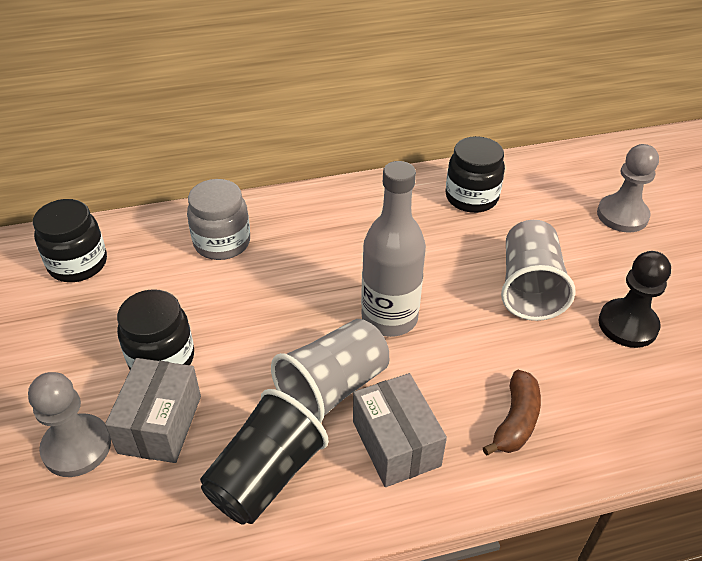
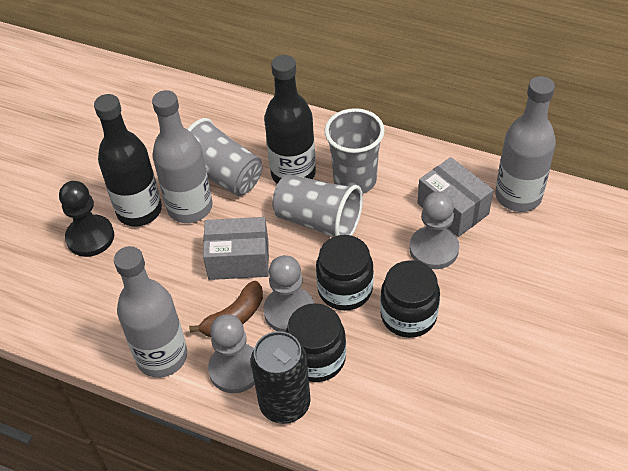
black bottle: 0 -> 2
black can: 0 -> 1
black cup: 1 -> 0
grey bottle: 1 -> 3
grey cup: 2 -> 3
grey jar: 1 -> 0
grey pawn: 2 -> 3

